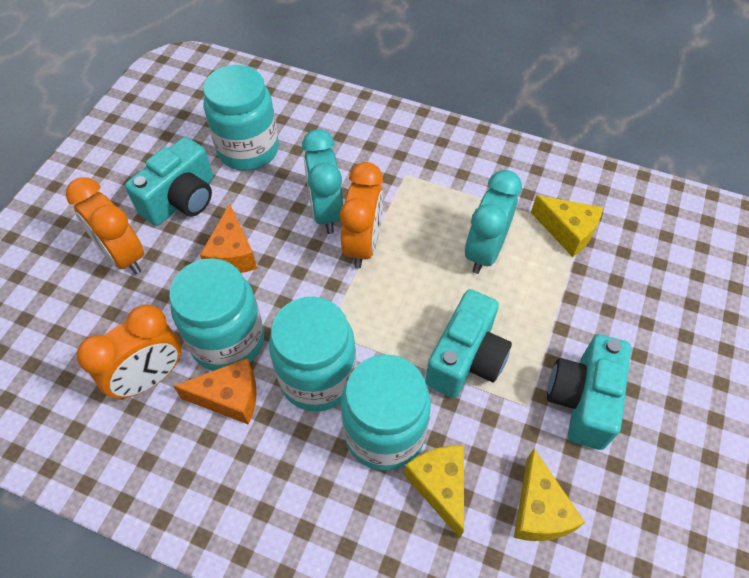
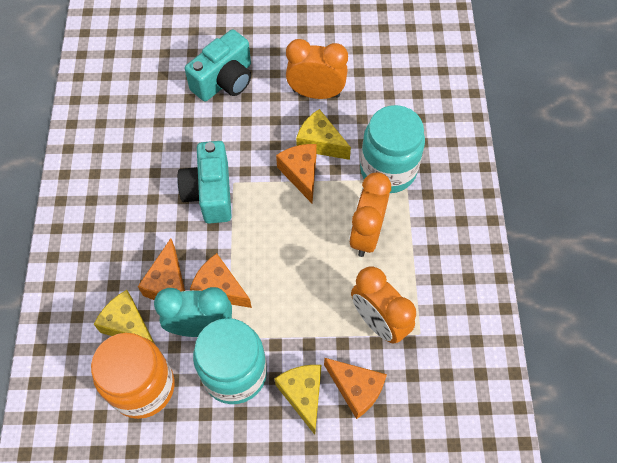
orange cheese: 2 -> 4
orange jar: 0 -> 1
turquoise camera: 3 -> 2
turquoise clock: 2 -> 1
turquoise jar: 4 -> 2

